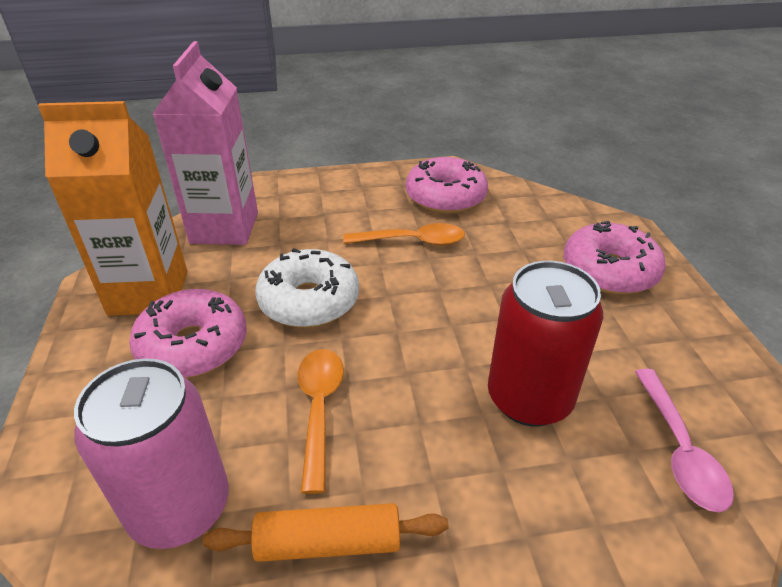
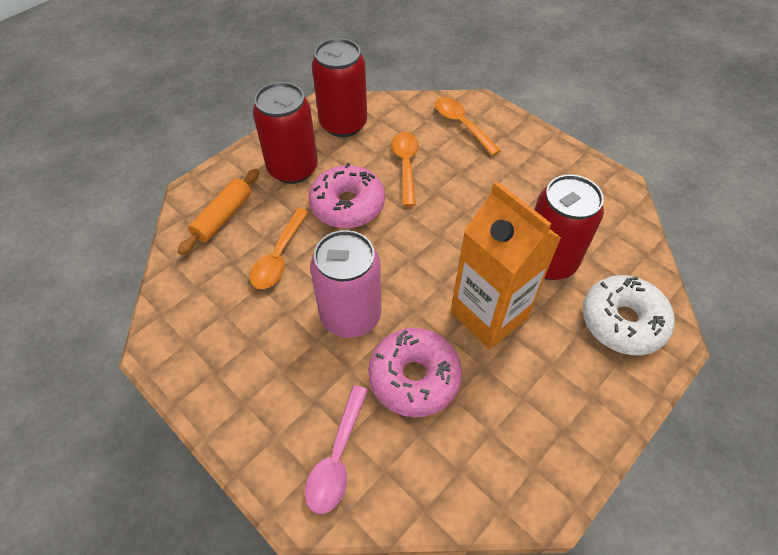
orange spoon: 2 -> 3
pink carton: 1 -> 0
pink donut: 3 -> 2
red can: 1 -> 3

